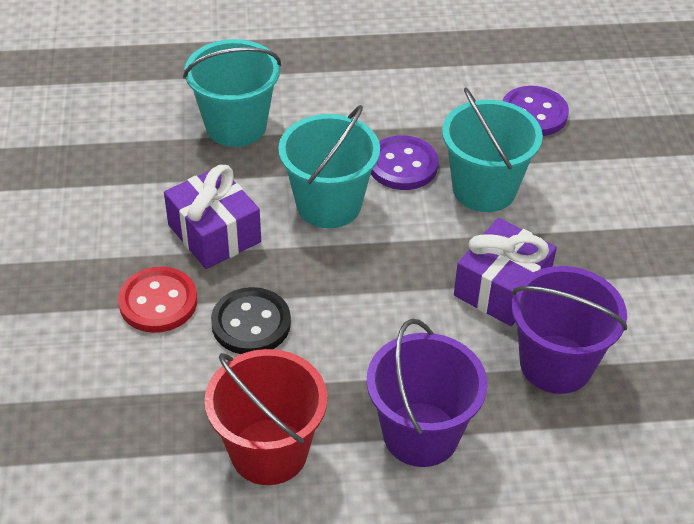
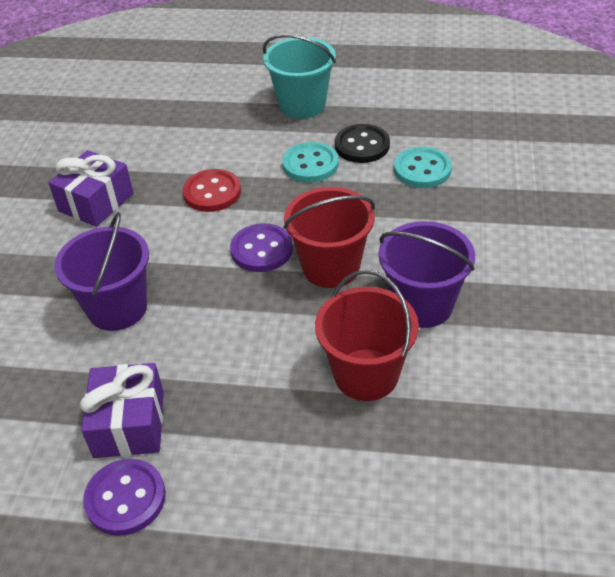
red bucket: 1 -> 2
turquoise bucket: 3 -> 1
turquoise button: 0 -> 2

